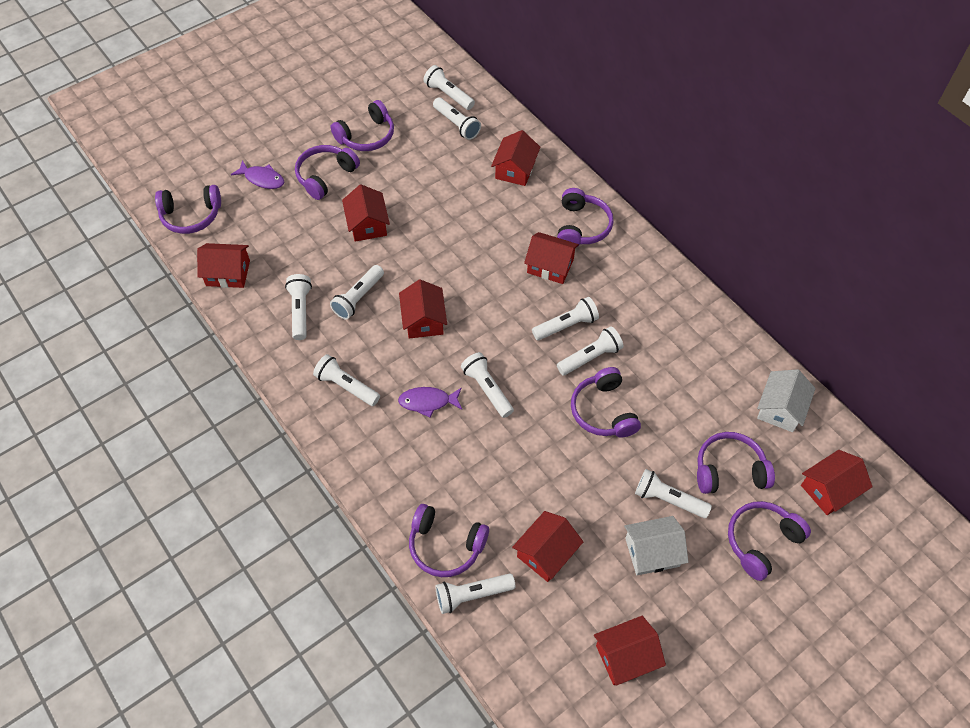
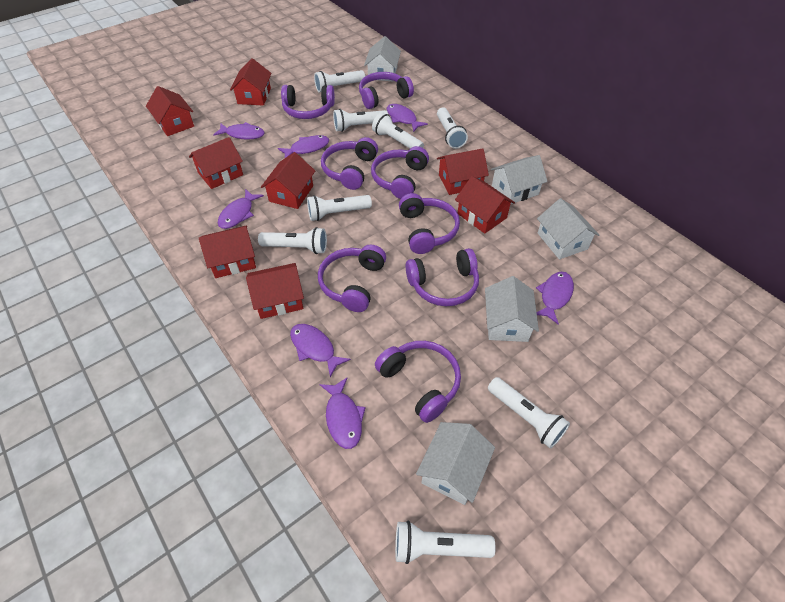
purple fish: 2 -> 7
white flashlight: 10 -> 8
white house: 2 -> 5

